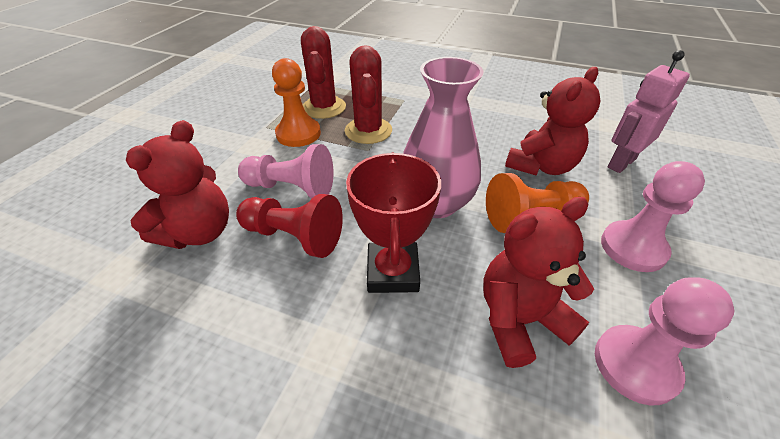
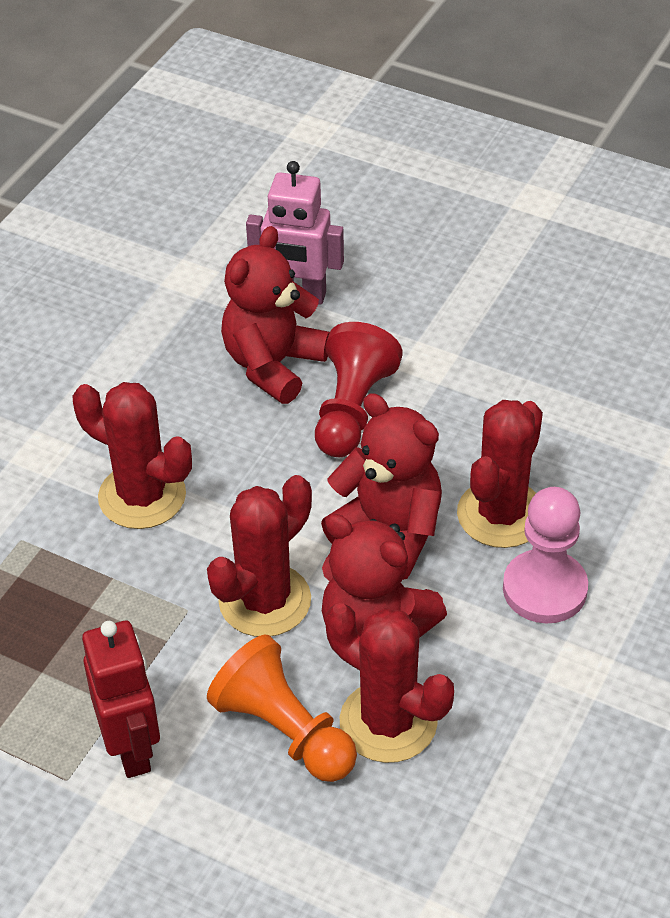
orange pawn: 2 -> 1
pink pawn: 3 -> 1
pink vase: 1 -> 0
red cactus: 2 -> 4
red robot: 0 -> 1
red trophy: 1 -> 0

